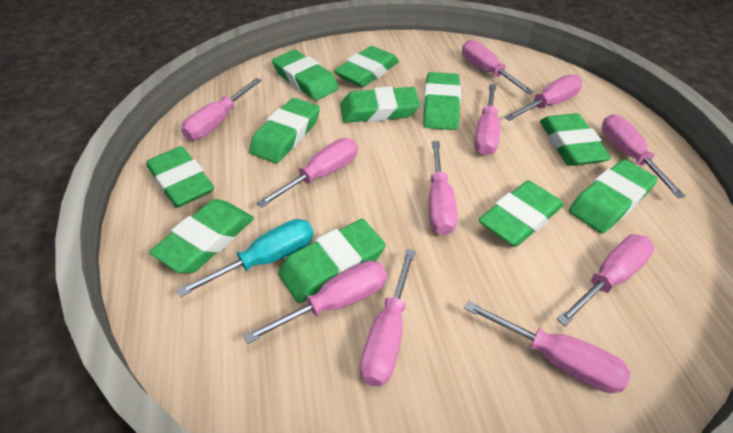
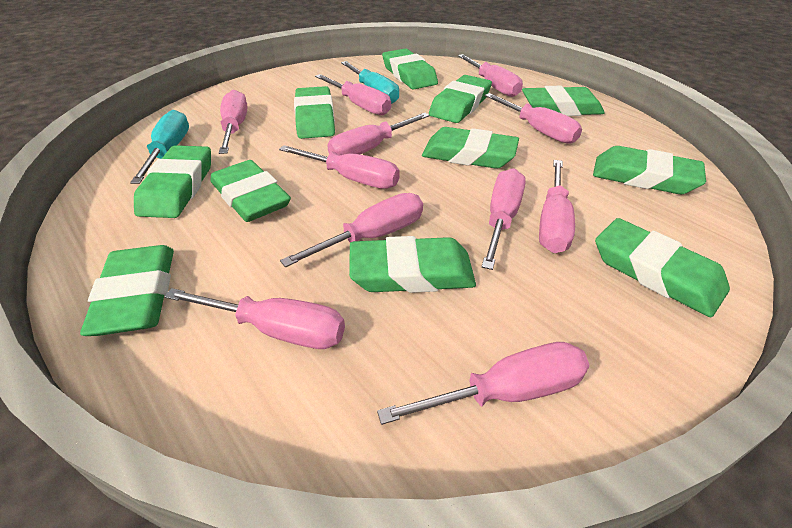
turquoise screwdriver: 1 -> 2

